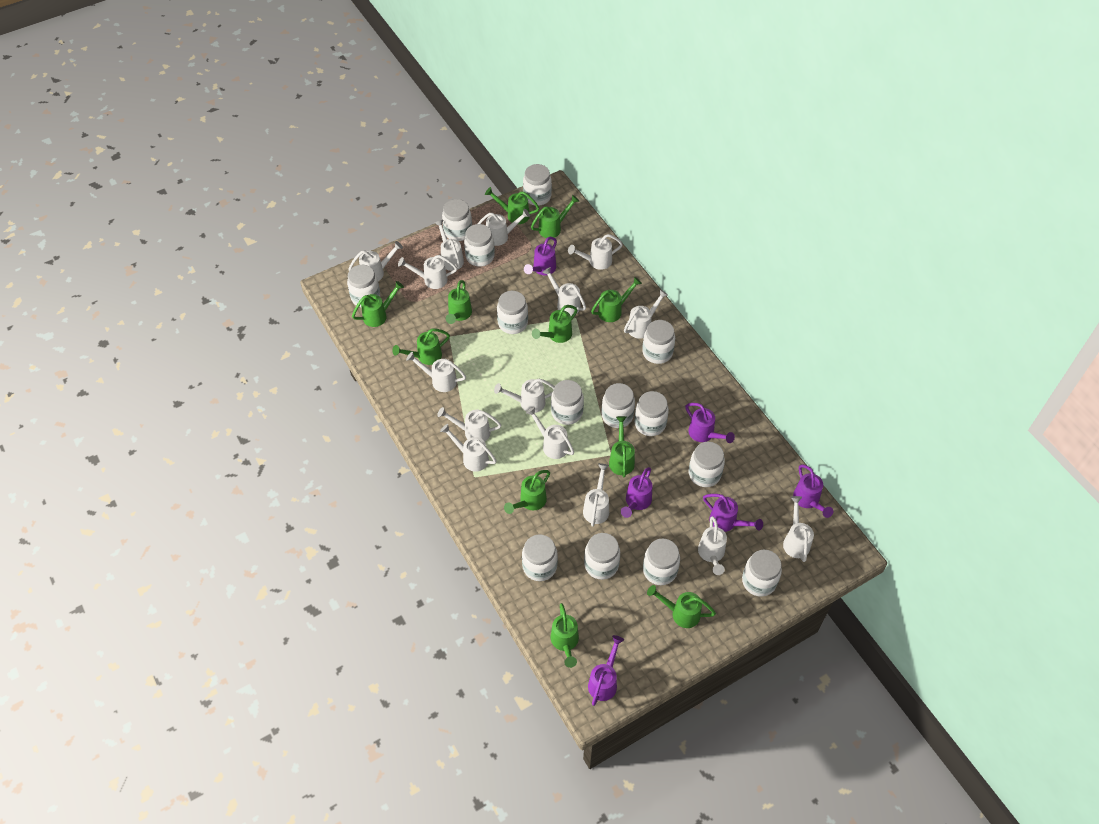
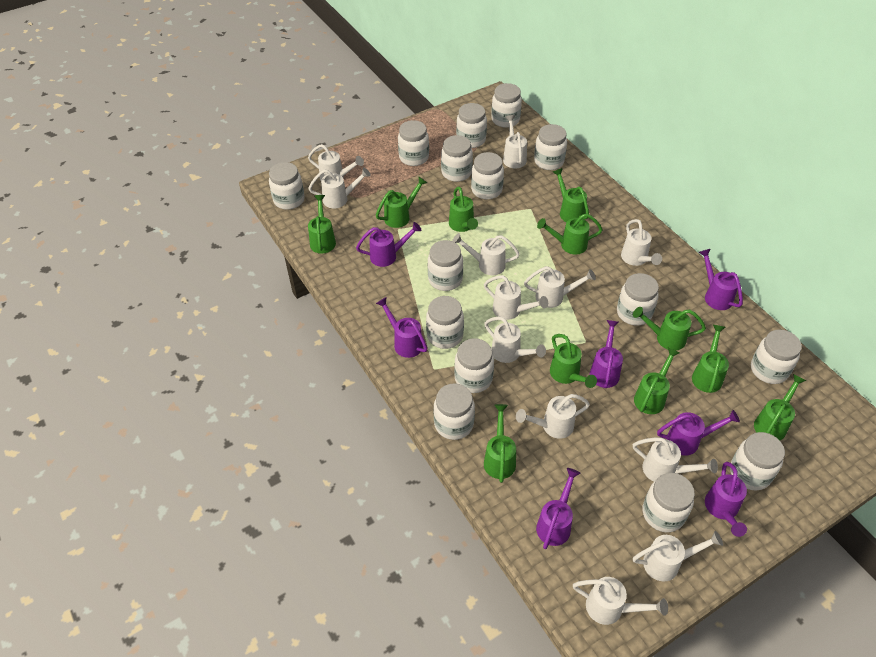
purple watering can: 6 -> 7
white jar: 14 -> 15
white watering can: 15 -> 12

